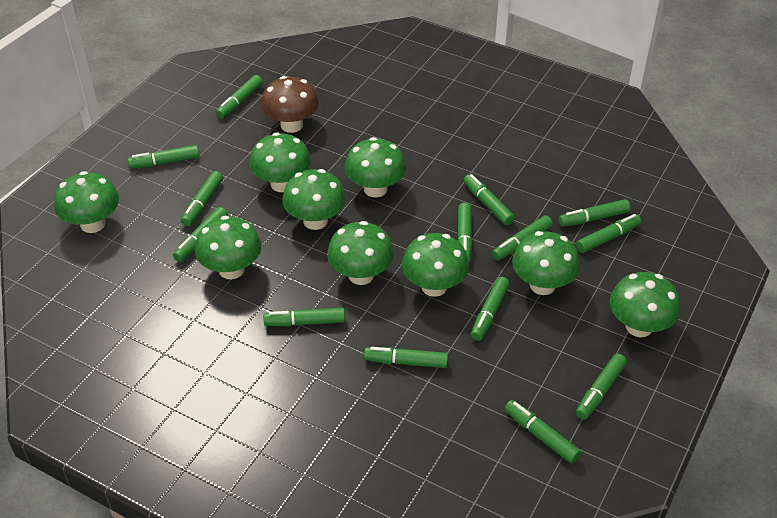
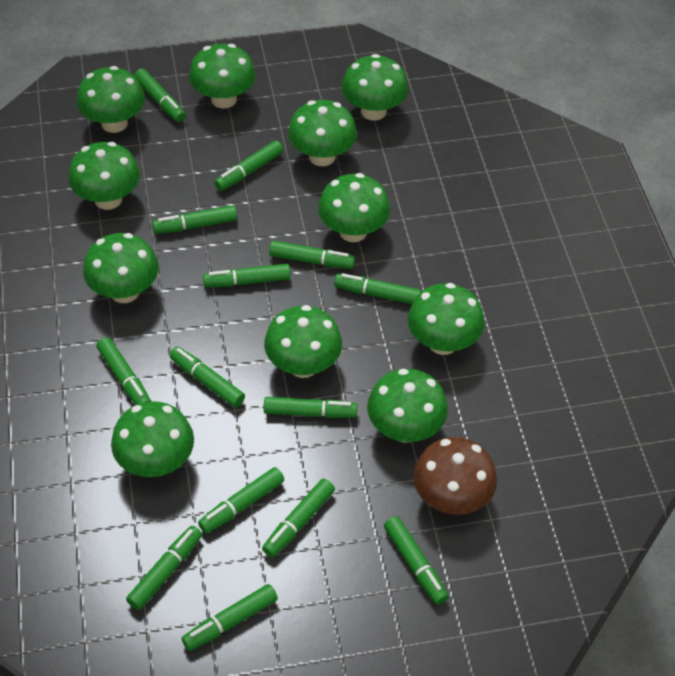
green mushroom: 9 -> 11

